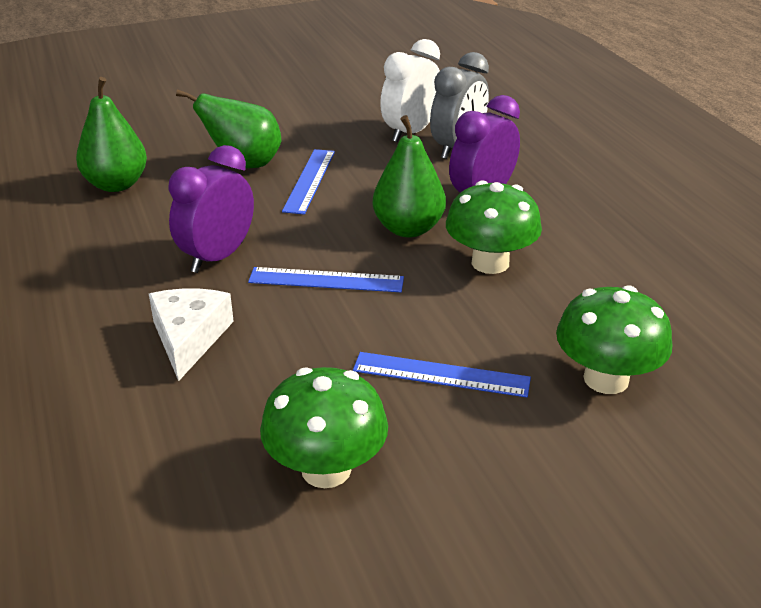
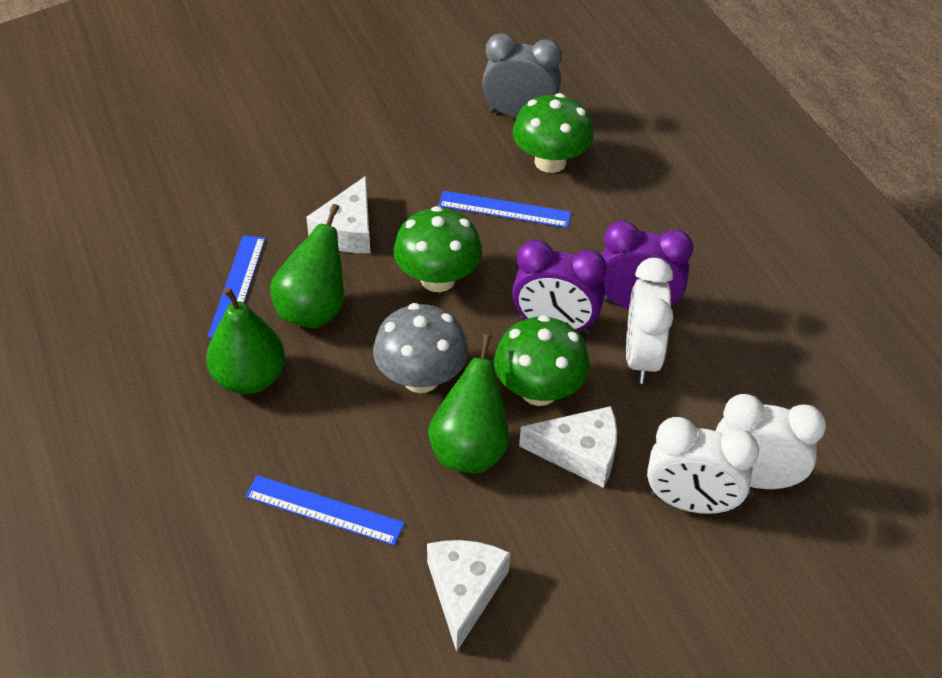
grey mushroom: 0 -> 1
white cheese: 1 -> 3
white clock: 1 -> 3

